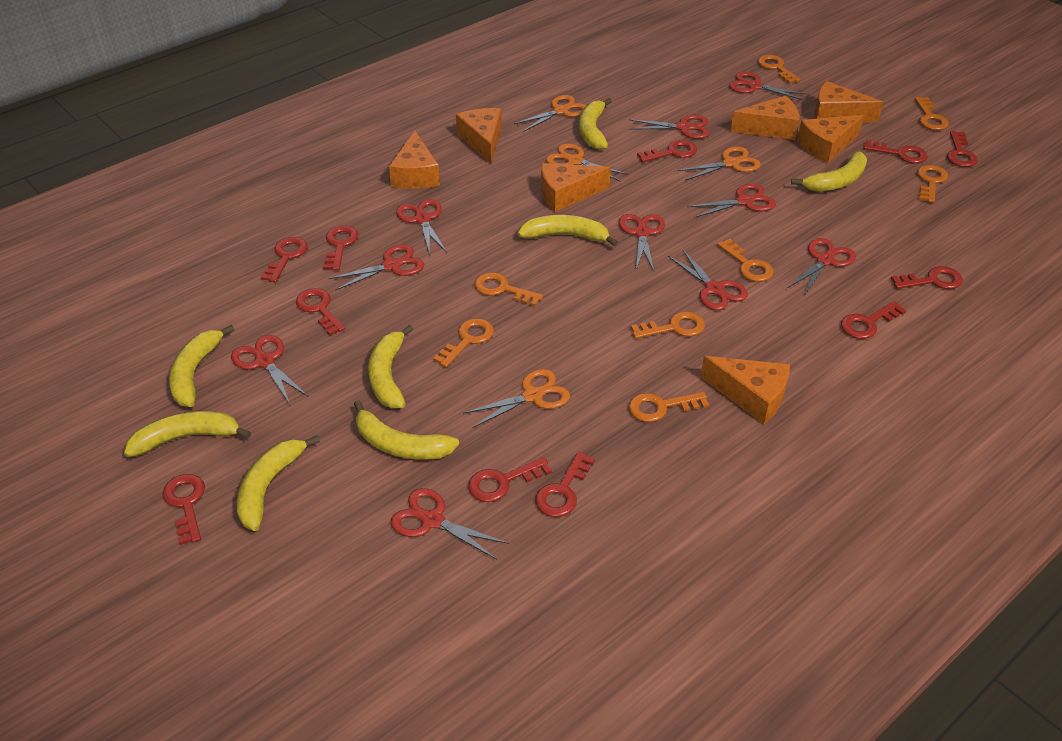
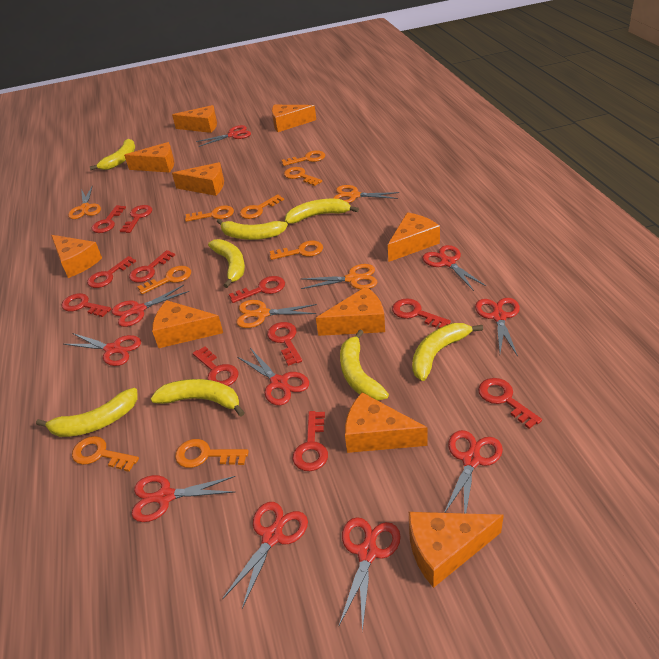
orange cheese: 7 -> 10

